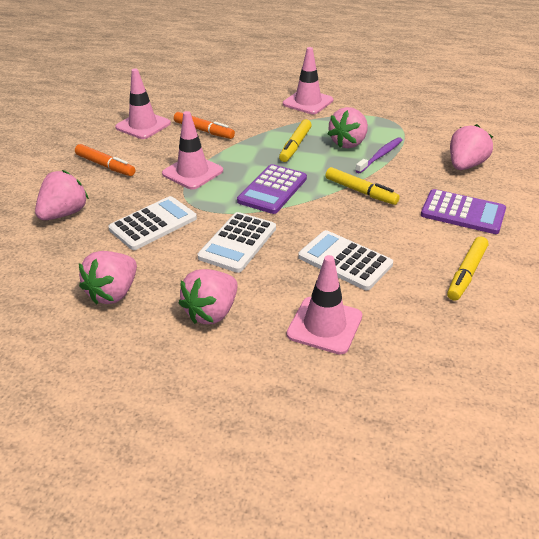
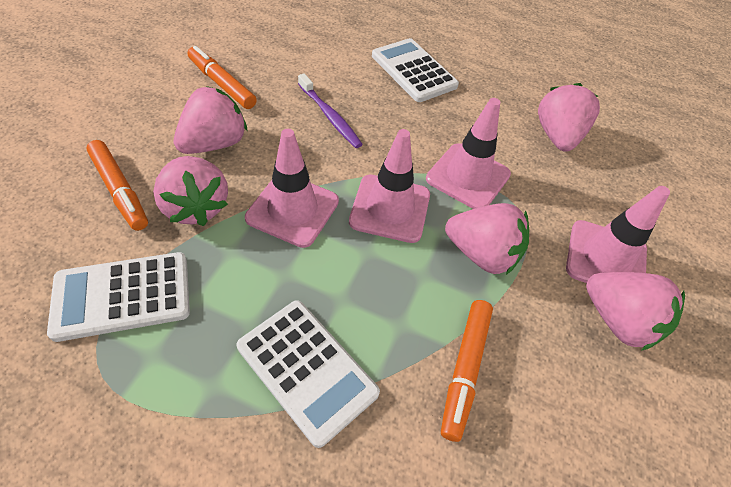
orange marker: 2 -> 3
purple calculator: 2 -> 0
yellow marker: 3 -> 0

